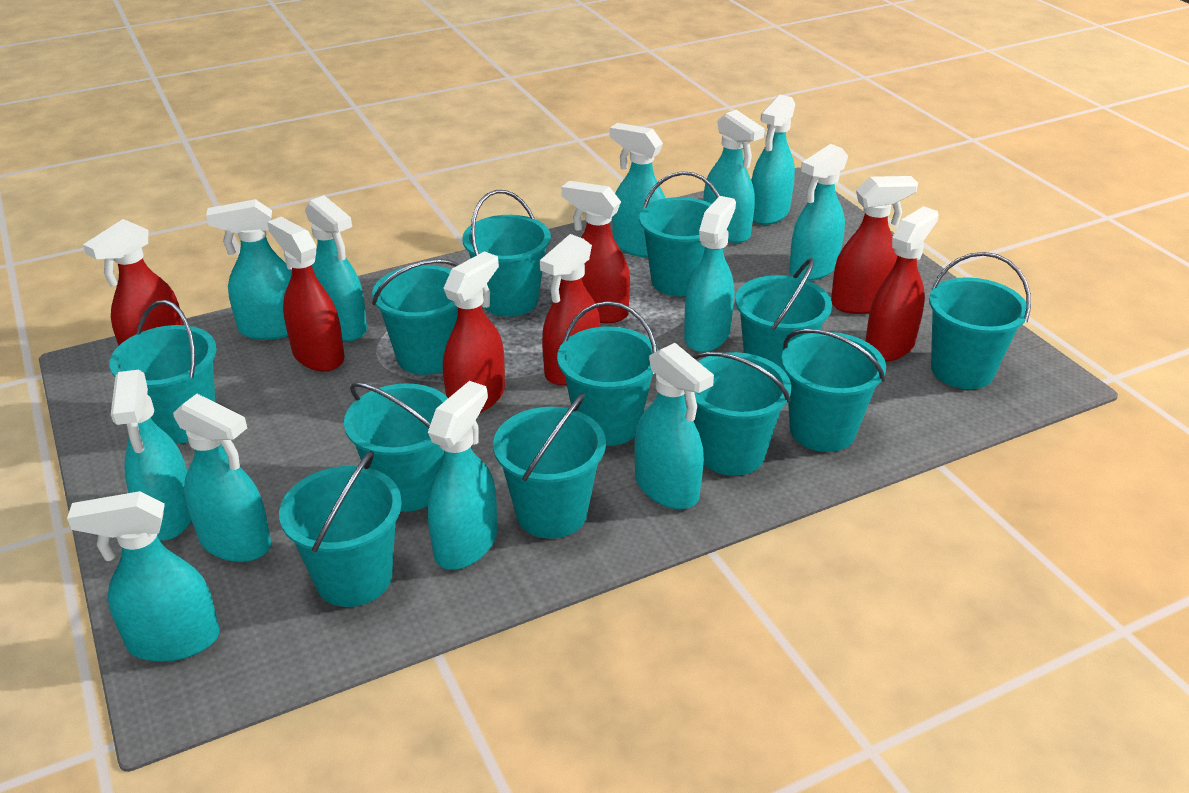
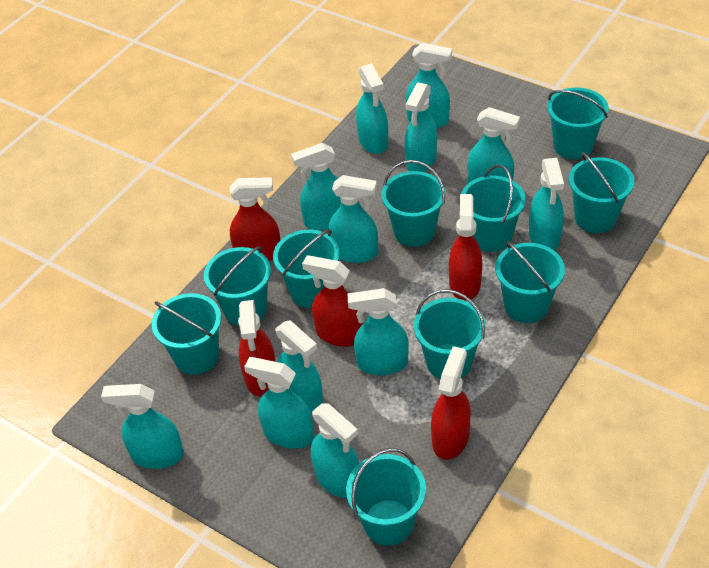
red spray bottle: 7 -> 5
turquoise bucket: 12 -> 10

